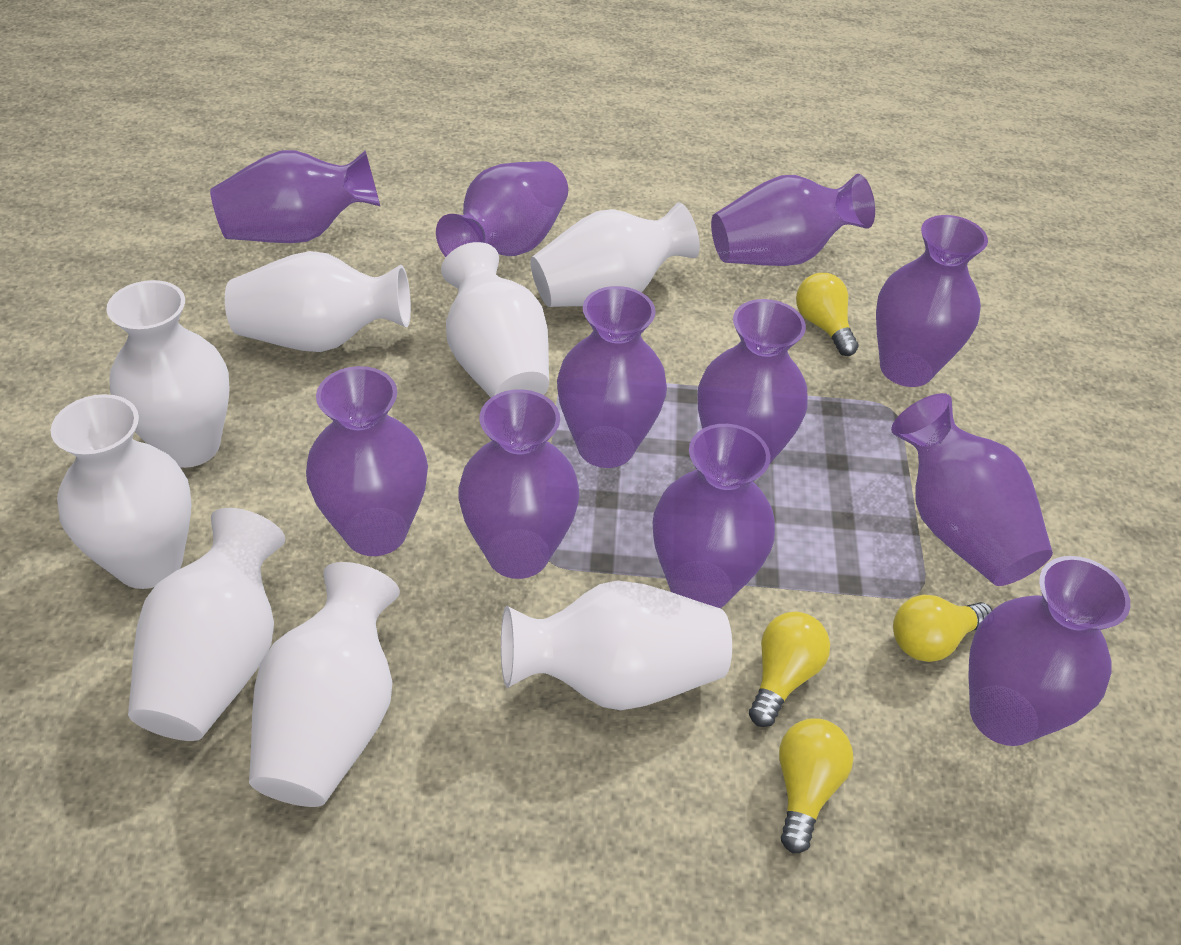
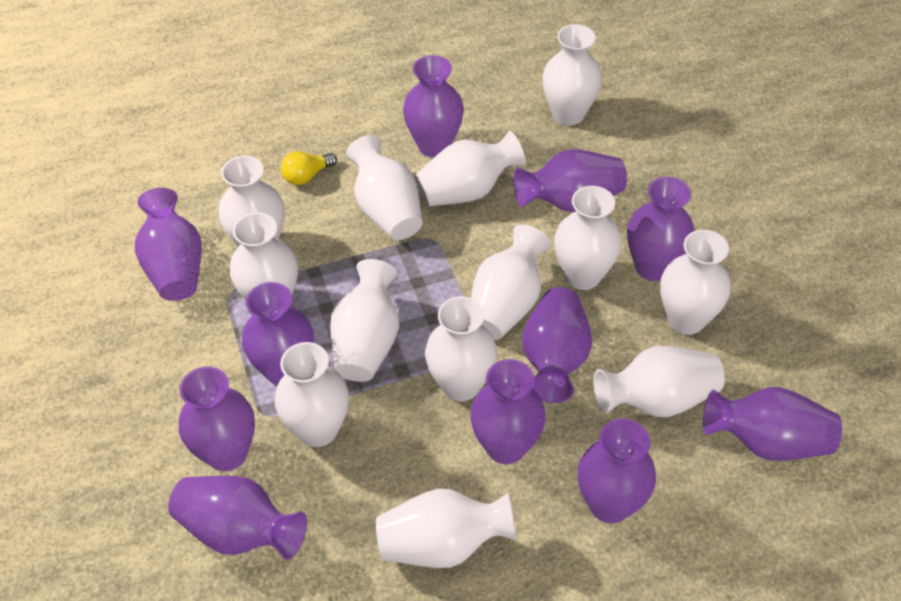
white vase: 8 -> 13
yellow light bulb: 4 -> 1

